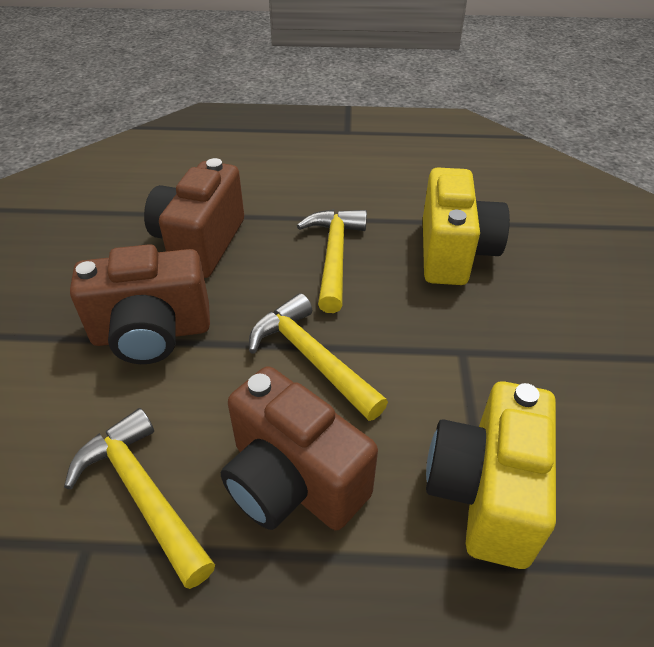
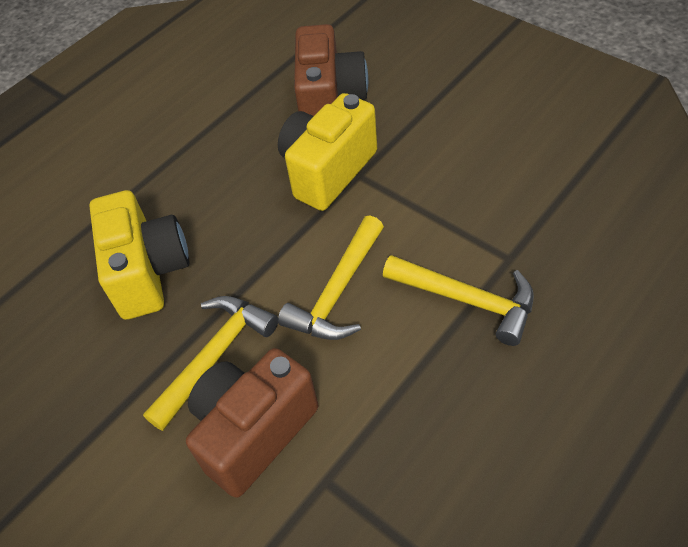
brown camera: 3 -> 2

